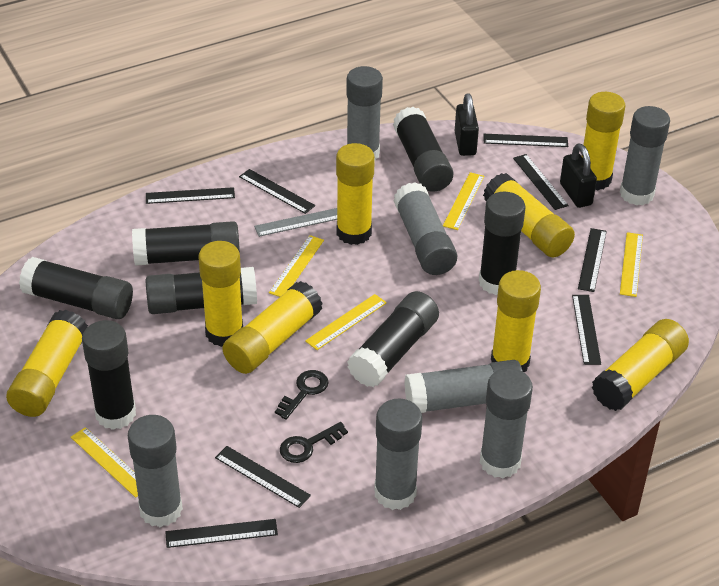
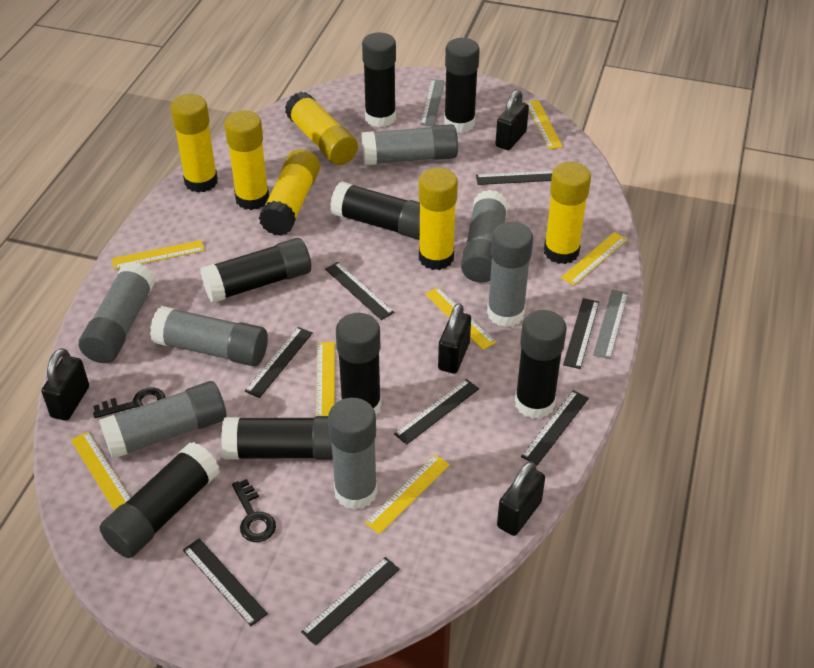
black glue stick: 7 -> 8
black padlock: 2 -> 4
grey ruler: 1 -> 2
yellow glue stick: 8 -> 6
yellow ruler: 5 -> 7

